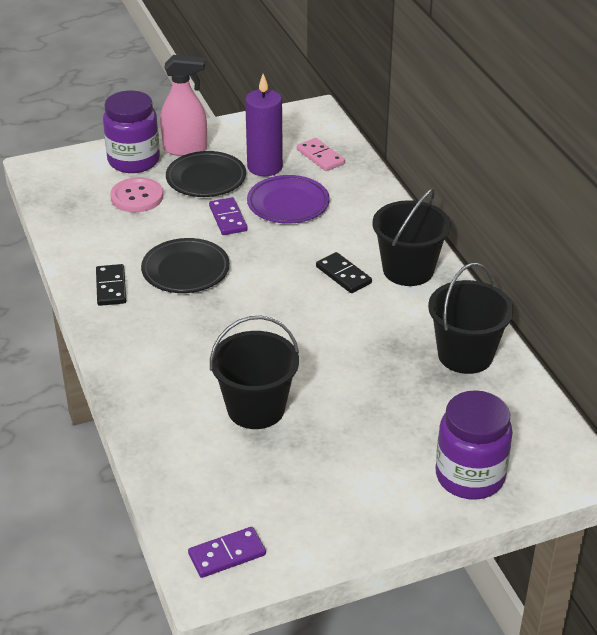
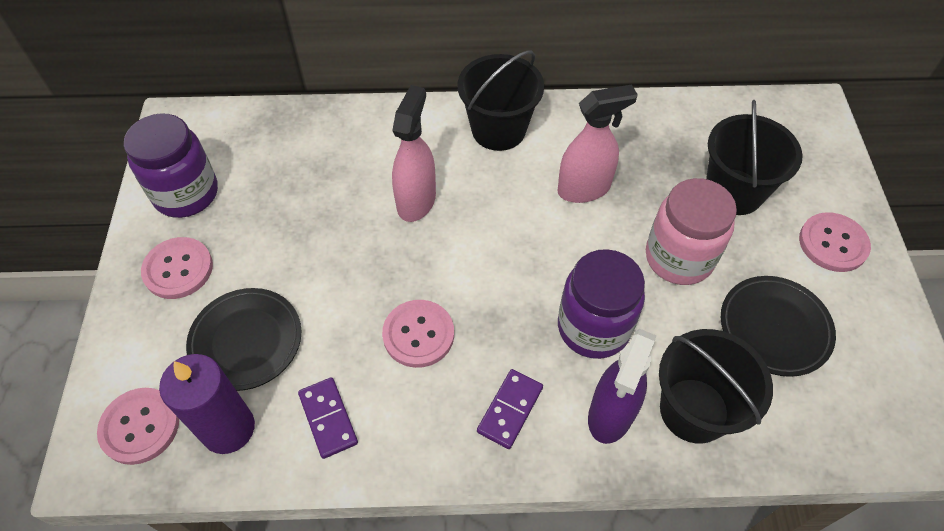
black domino: 2 -> 0
pink button: 1 -> 4
pink domino: 1 -> 0
pink jar: 0 -> 1
pink spray bottle: 1 -> 2
purple plate: 1 -> 0
purple spray bottle: 0 -> 1

